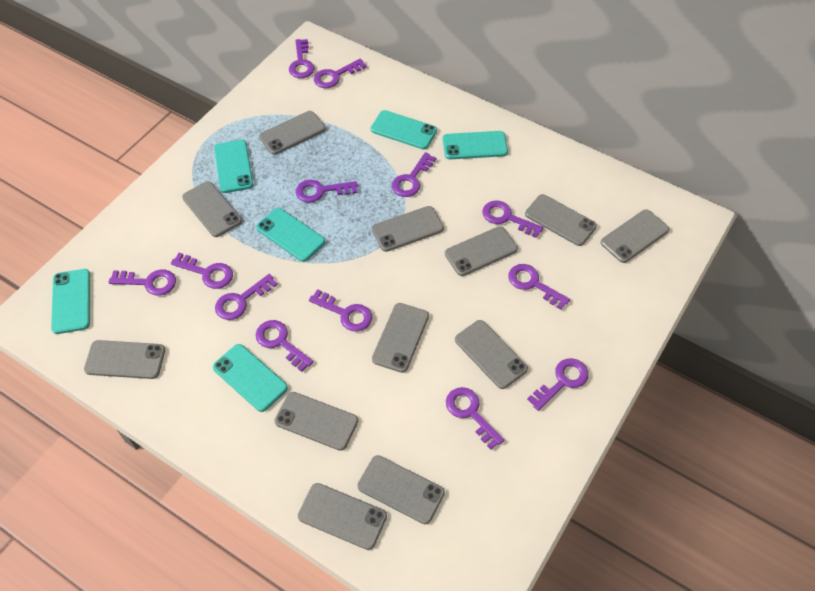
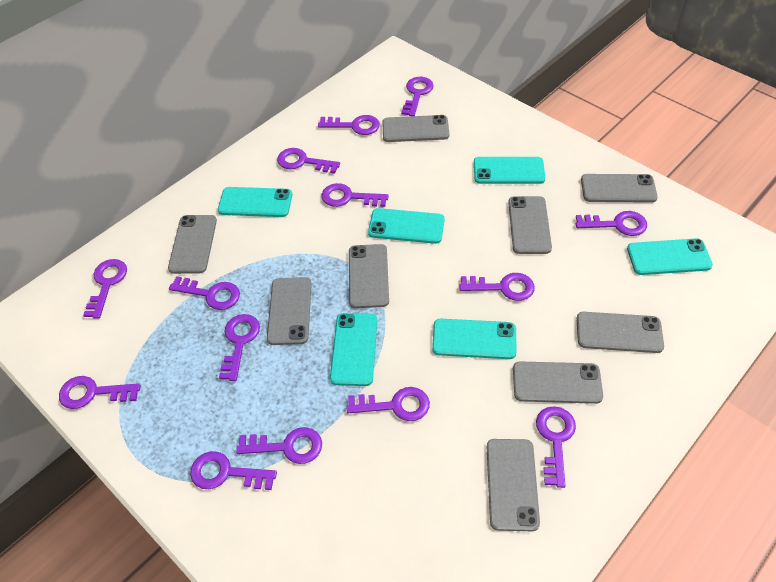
grey phone: 12 -> 9
purple key: 13 -> 14

